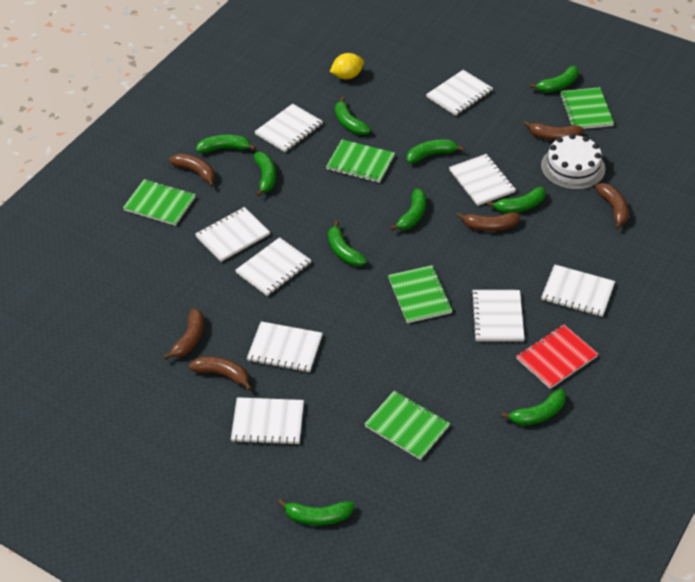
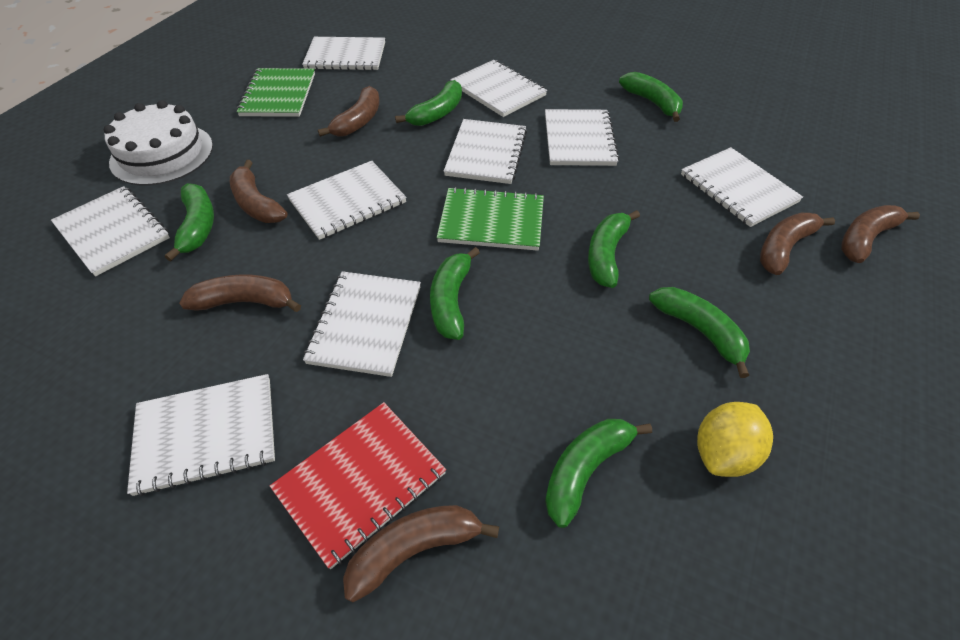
green banana: 10 -> 7
green notebook: 5 -> 2

